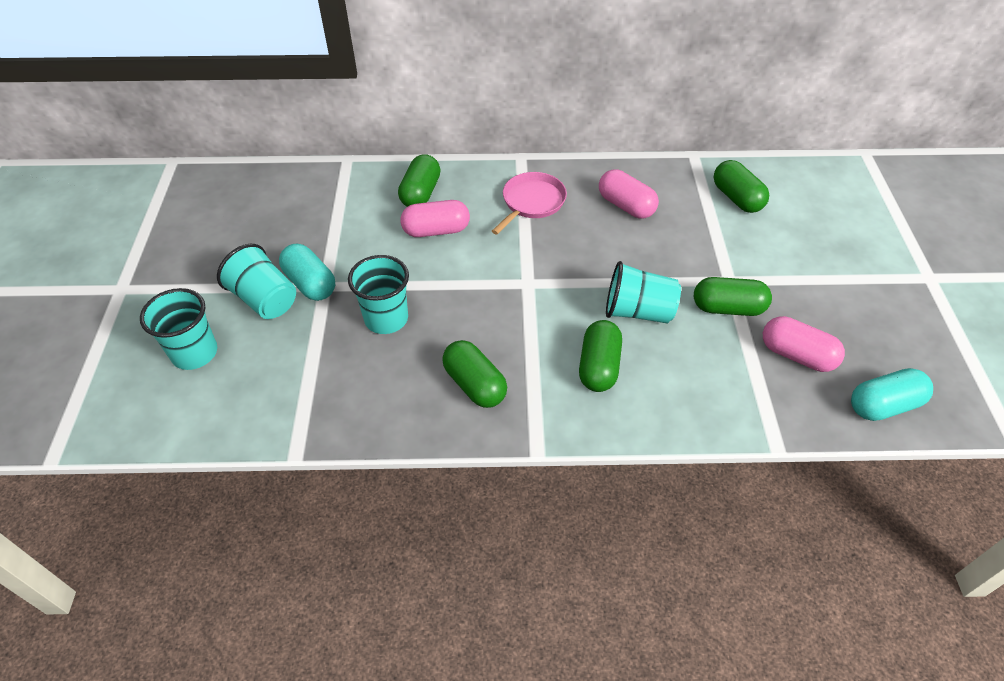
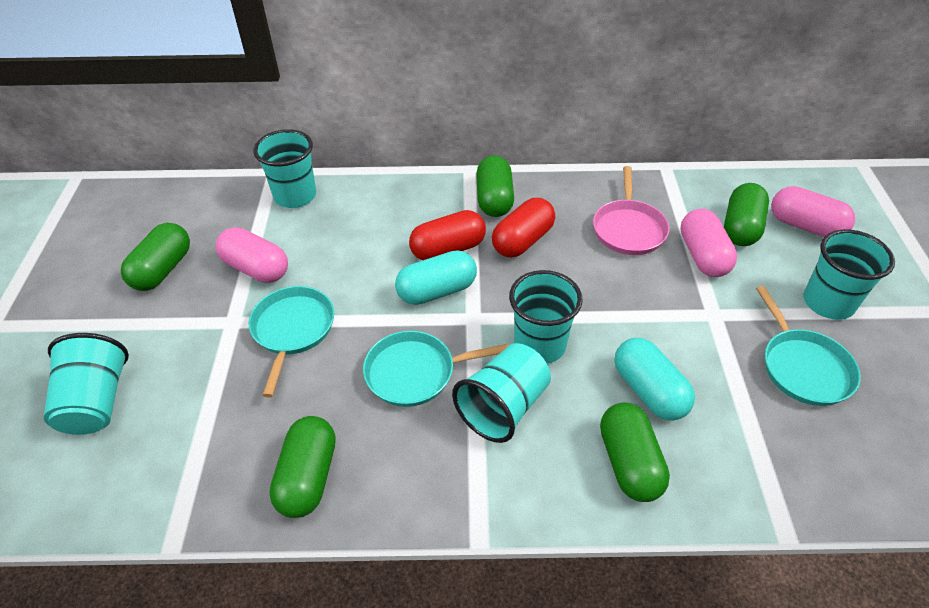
red capsule: 0 -> 2
turquoise cup: 4 -> 5
turquoise pan: 0 -> 3

